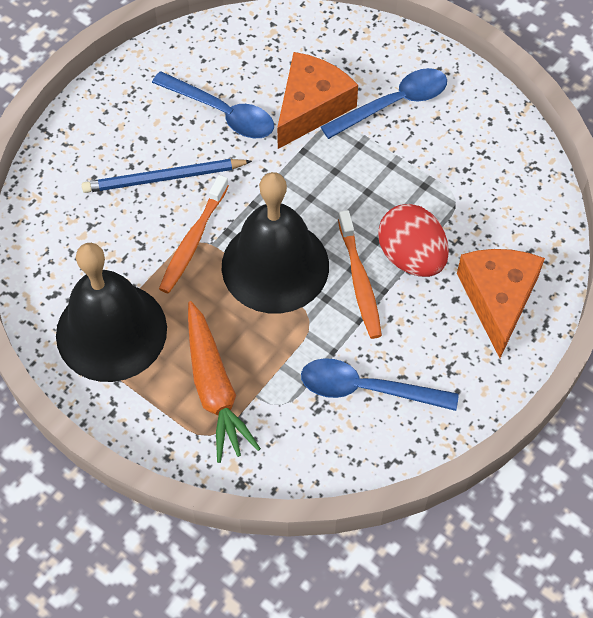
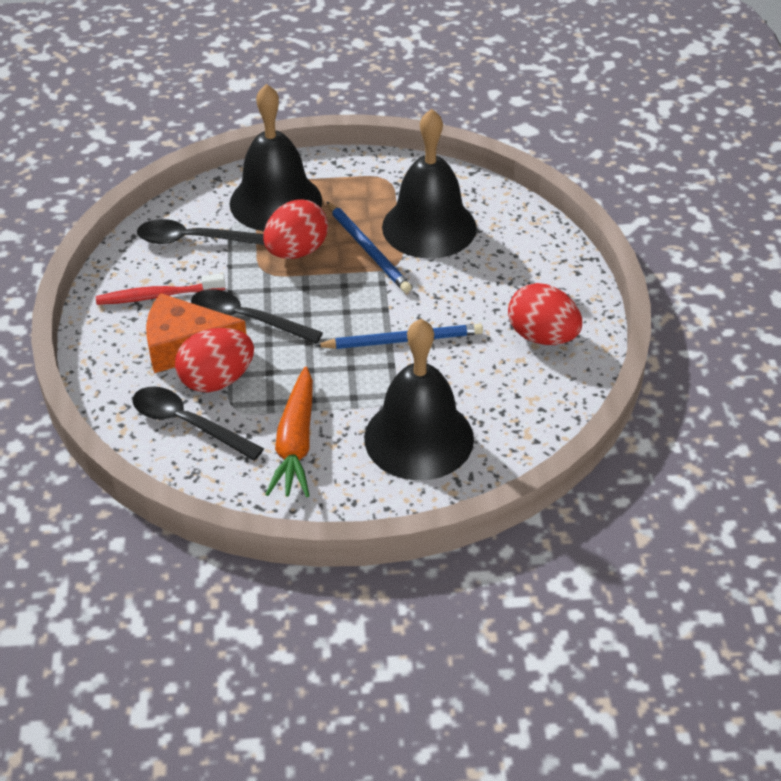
black bell: 2 -> 3
black spoon: 0 -> 3
blue pencil: 1 -> 2
blue spoon: 3 -> 0
orange cheese: 2 -> 1
orange toothbrush: 2 -> 0
red egg: 1 -> 3
red toothbrush: 0 -> 1

